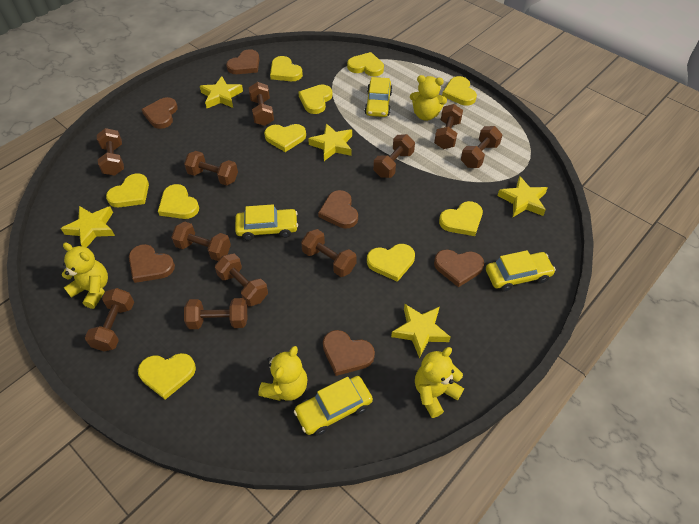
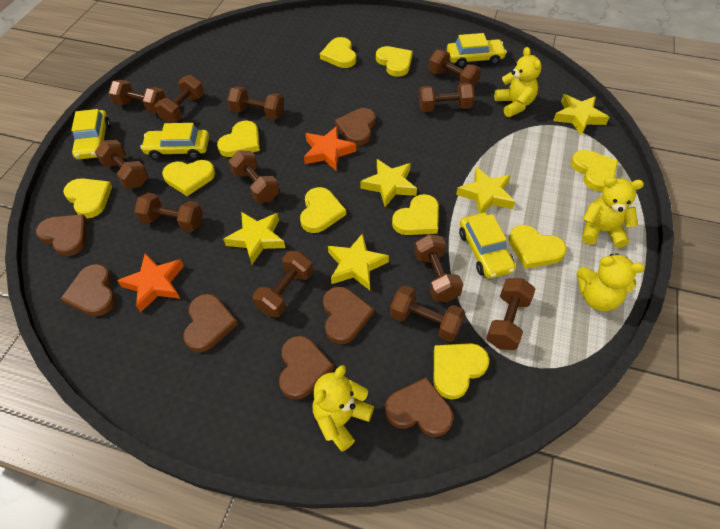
brown dumbbell: 11 -> 12
brown heart: 6 -> 7
orange star: 0 -> 2

